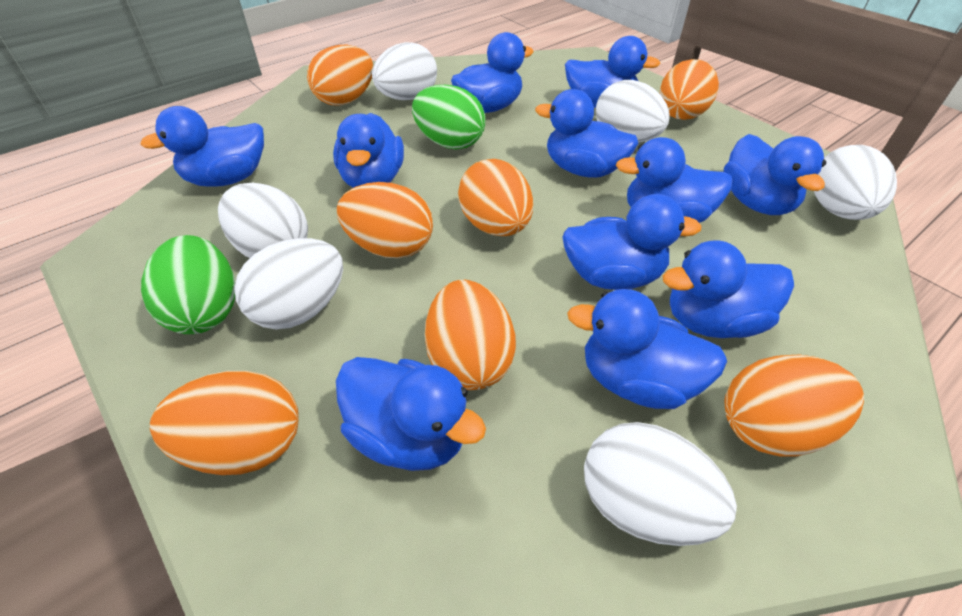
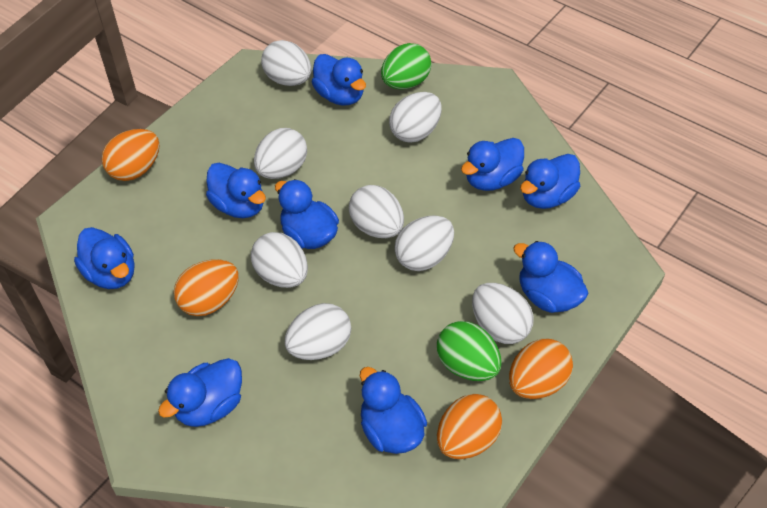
blue duck: 11 -> 9
orange egg: 7 -> 4
white egg: 6 -> 8

